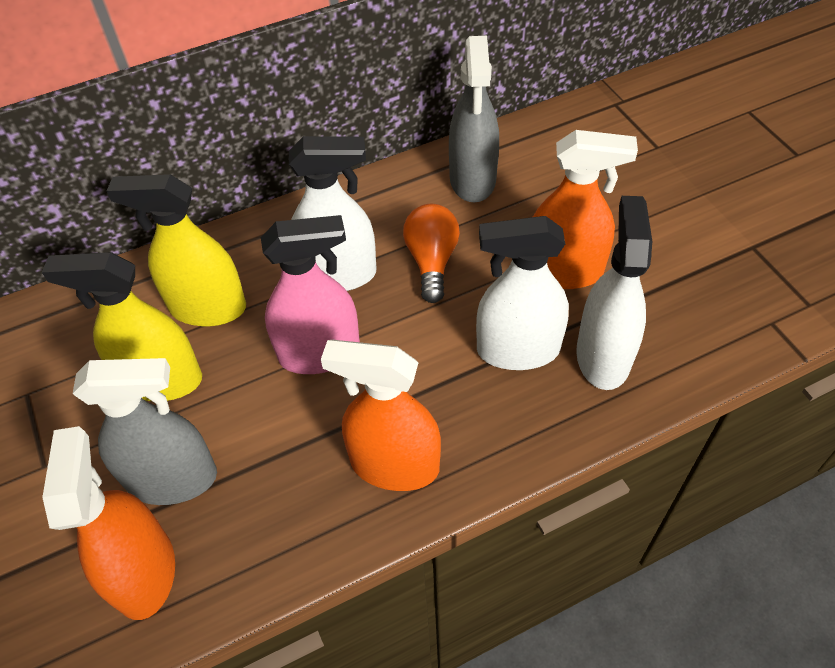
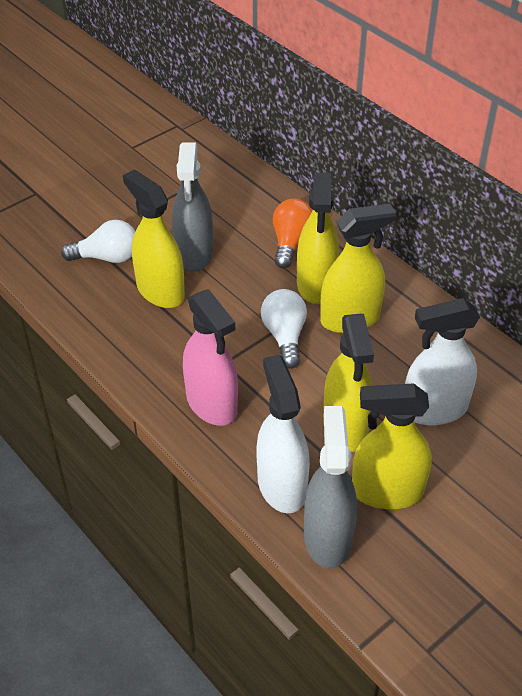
orange spray bottle: 3 -> 0
white light bulb: 0 -> 2
white spray bottle: 3 -> 2
yellow spray bottle: 2 -> 5

